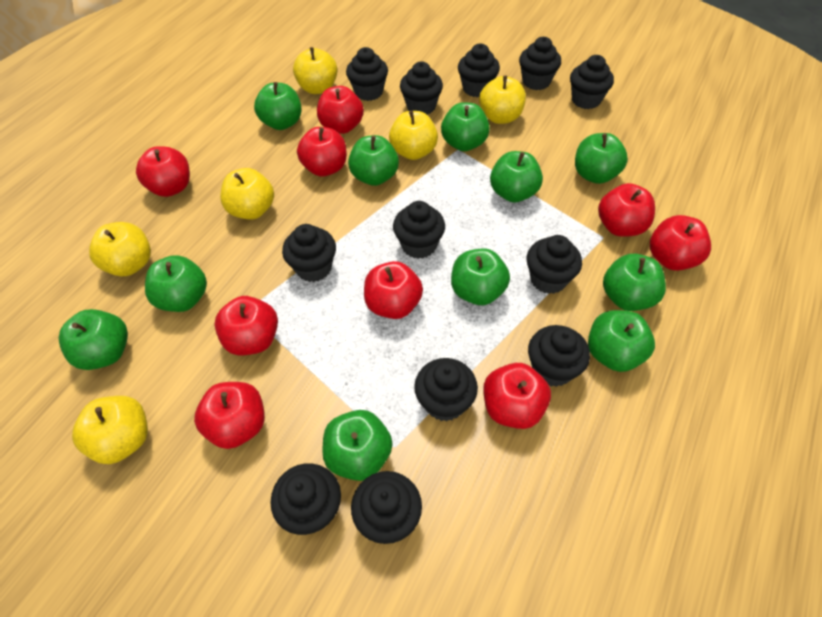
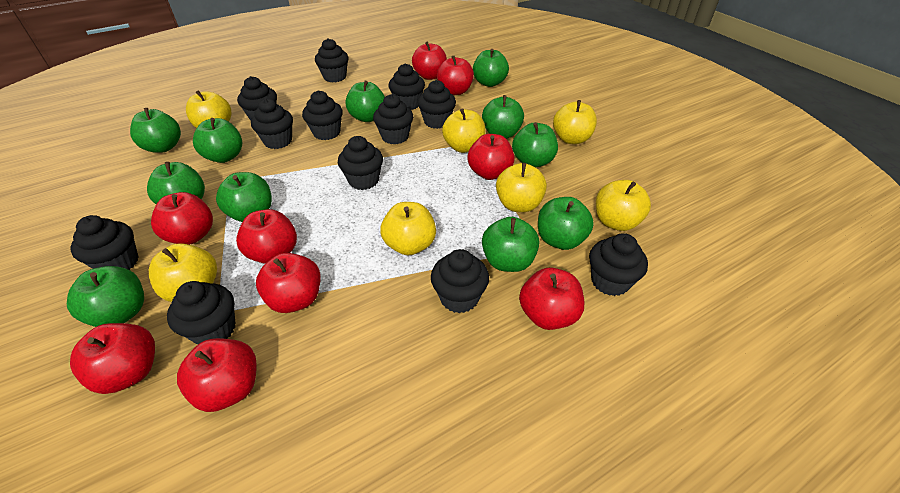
yellow apple: 6 -> 7

